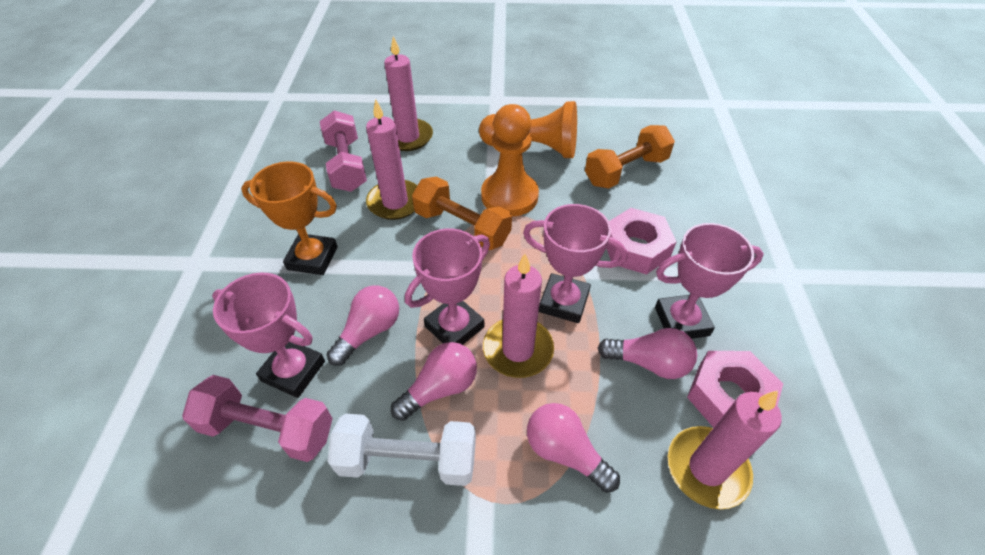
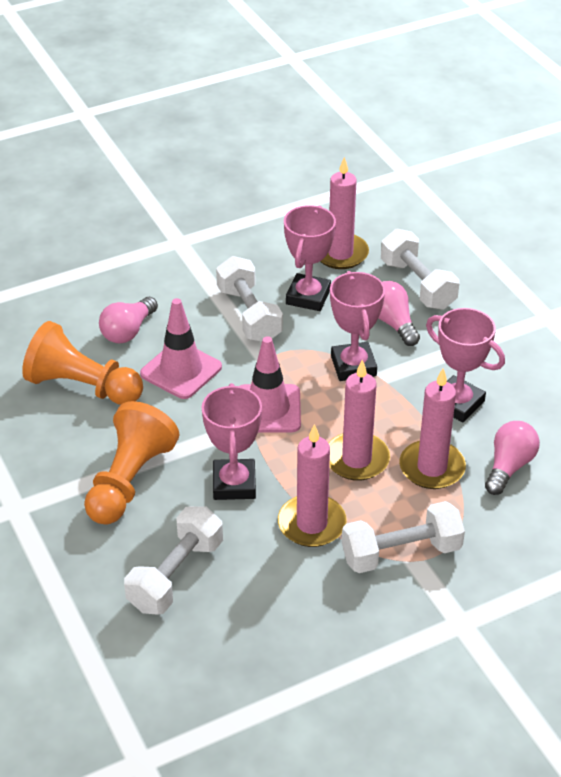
orange dumbbell: 2 -> 0
orange trophy: 1 -> 0
pink dumbbell: 2 -> 0
pink light bulb: 4 -> 3
pink nut: 2 -> 0
pink traffic cone: 0 -> 2
white dumbbell: 1 -> 4

